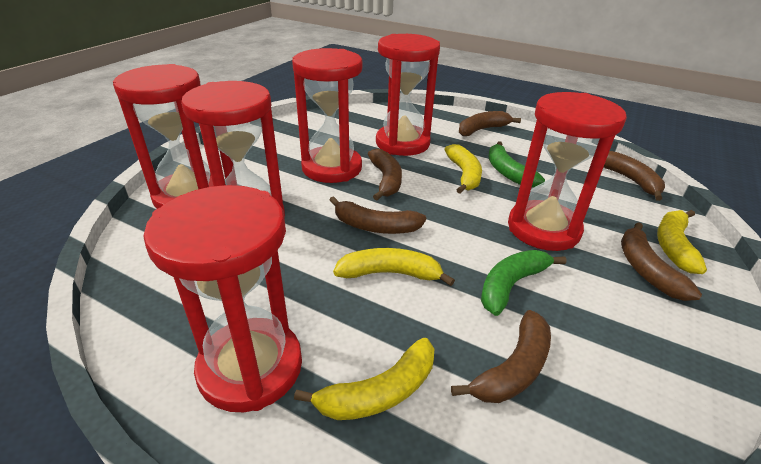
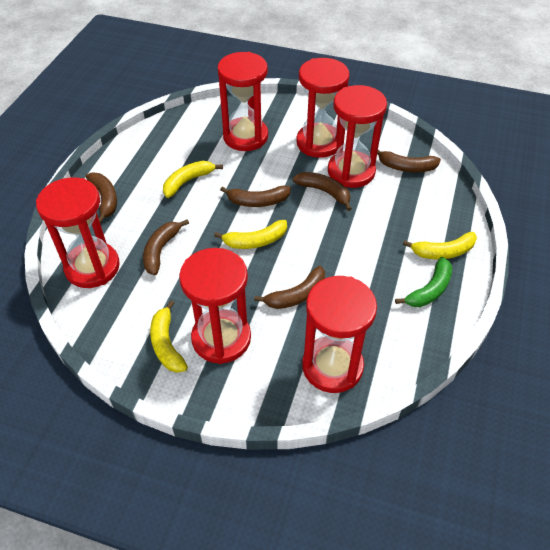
green banana: 2 -> 1

